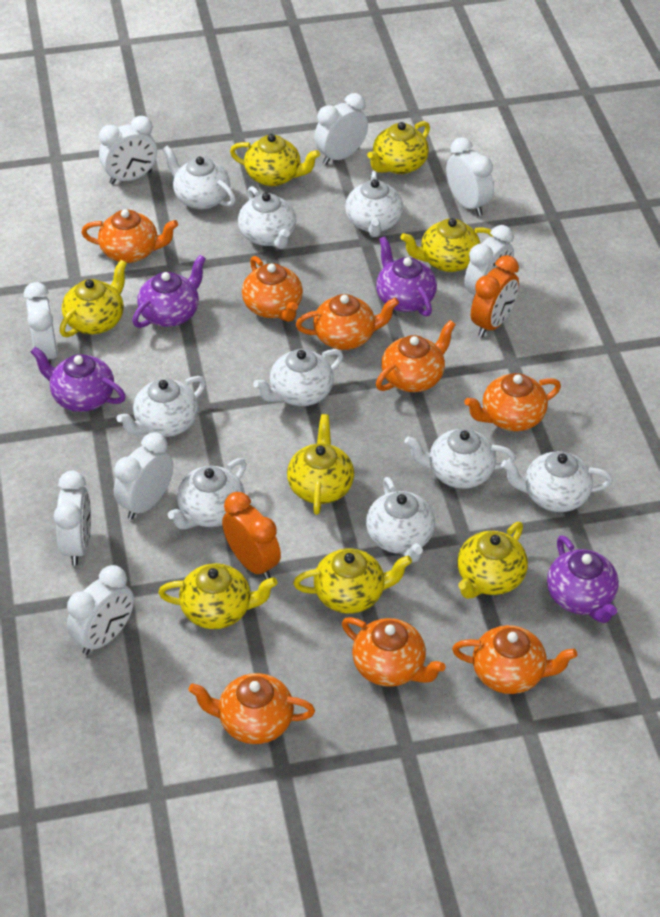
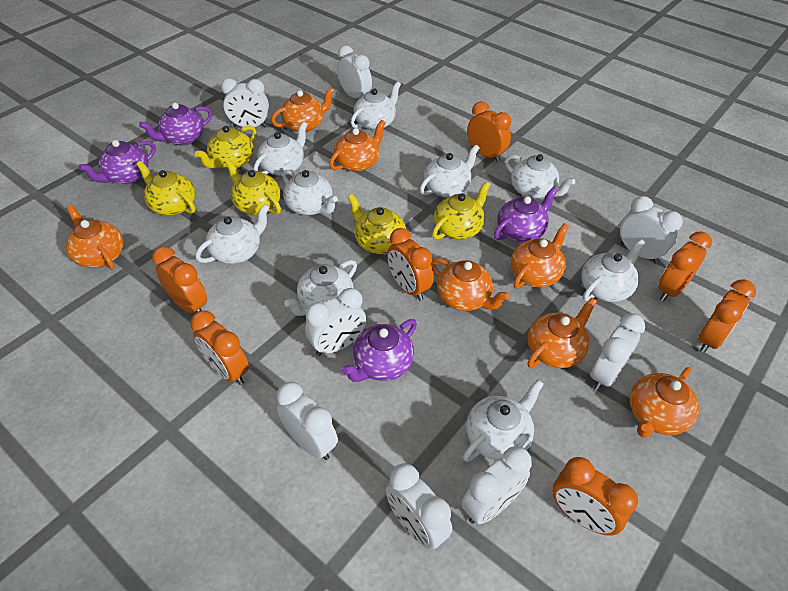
orange clock: 2 -> 7
orange teapot: 8 -> 7
yellow teapot: 8 -> 5

